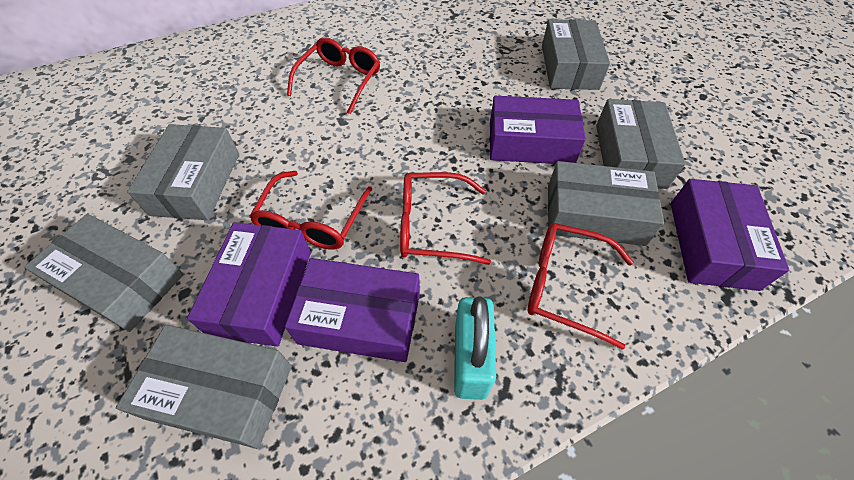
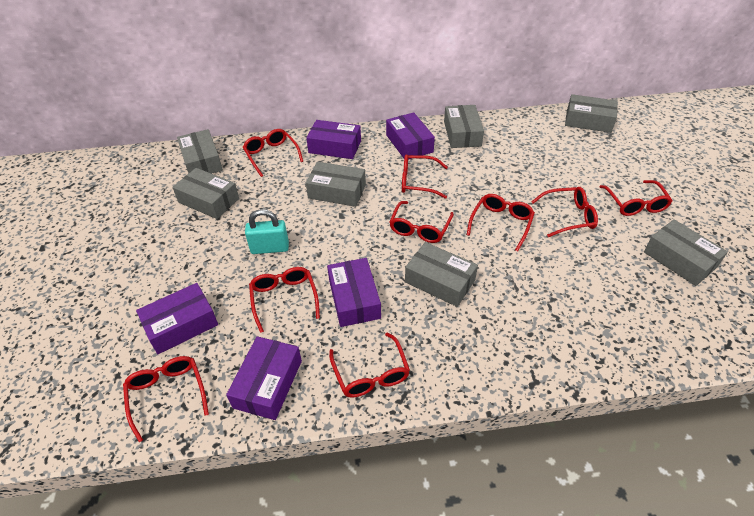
grey box: 6 -> 7
purple box: 4 -> 5
red glasses: 4 -> 9

